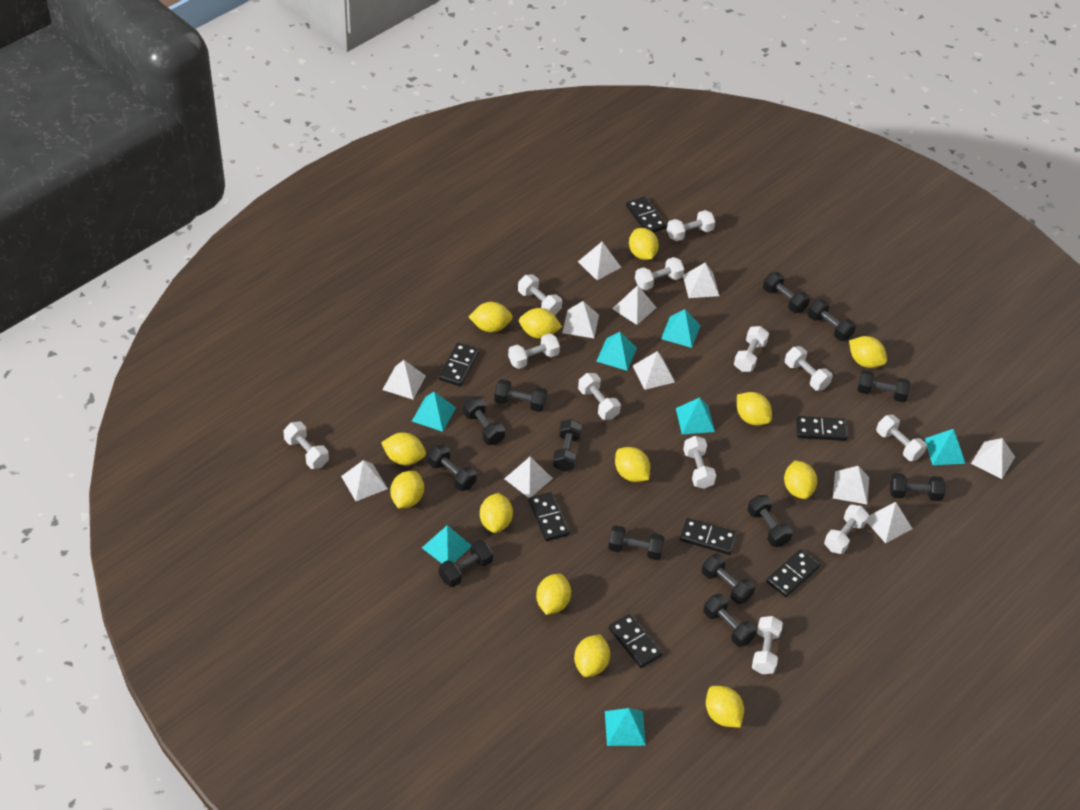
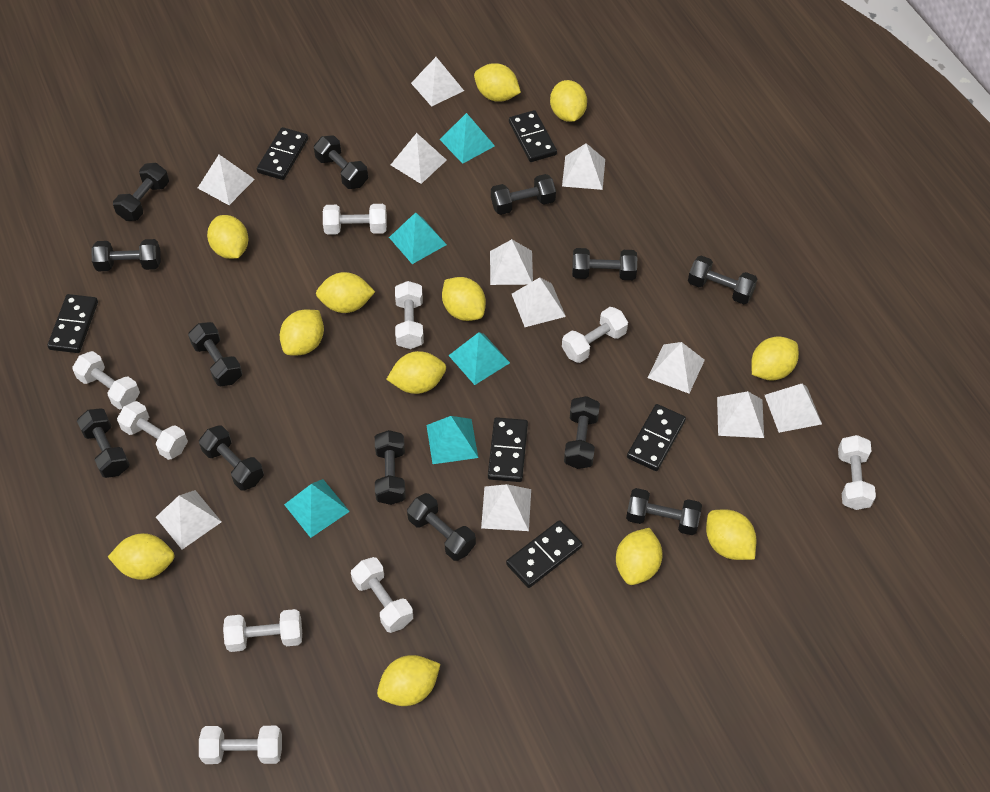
black domino: 7 -> 6
turquoise pyramid: 7 -> 5
white dumbbell: 12 -> 9
yellow lemon: 13 -> 12

